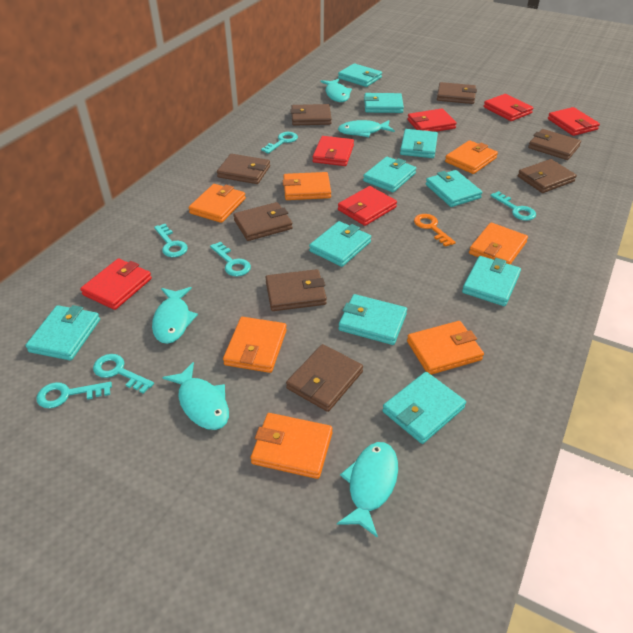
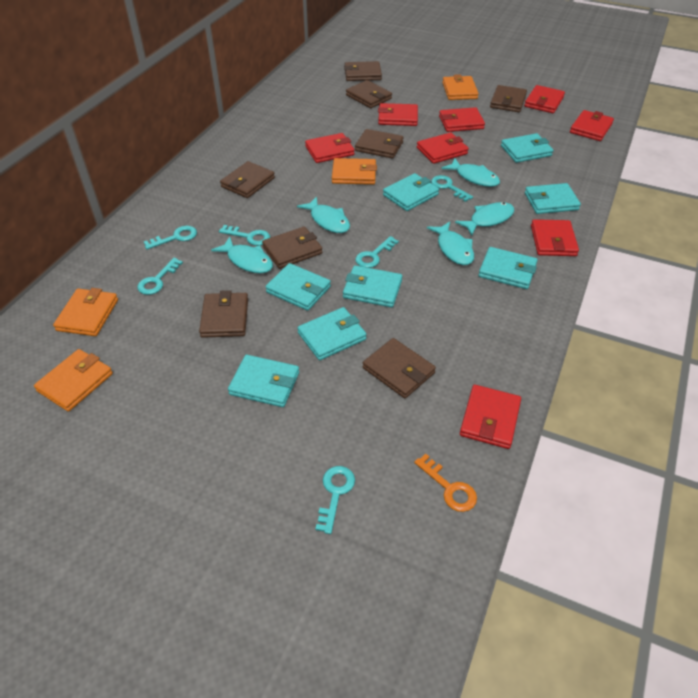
orange wallet: 7 -> 4
red wallet: 6 -> 8
turquoise wallet: 10 -> 8

